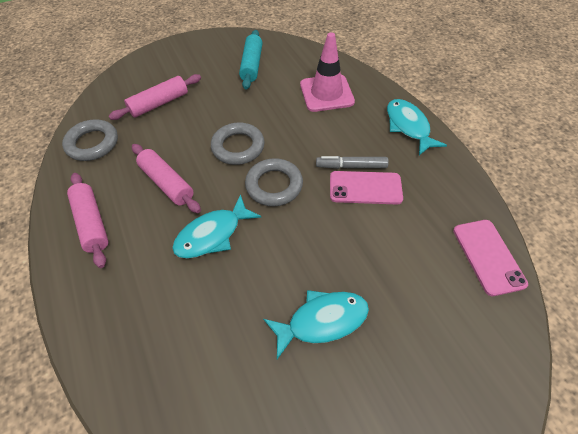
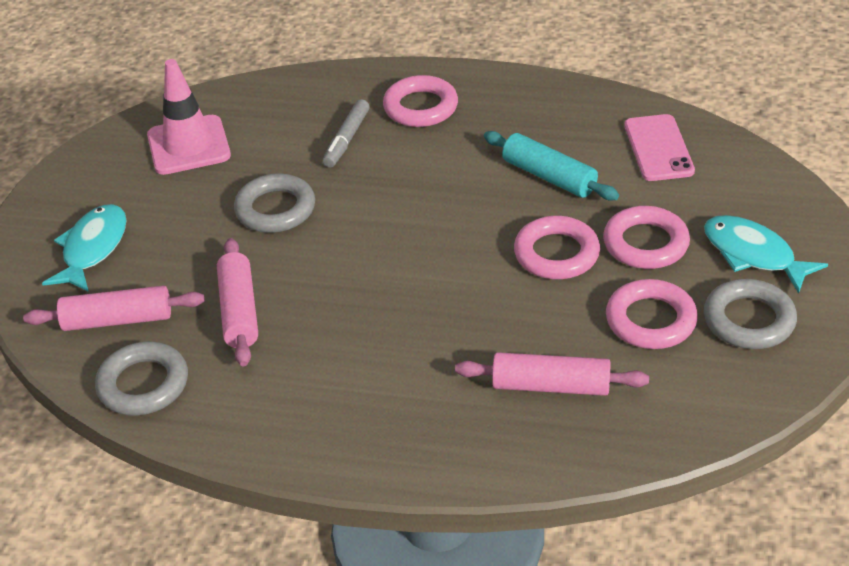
pink phone: 2 -> 1
pink ring: 0 -> 4
turquoise fish: 3 -> 2

